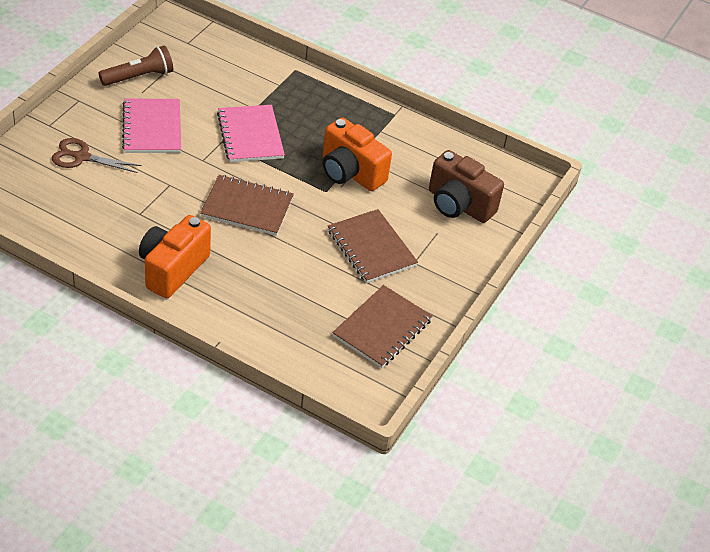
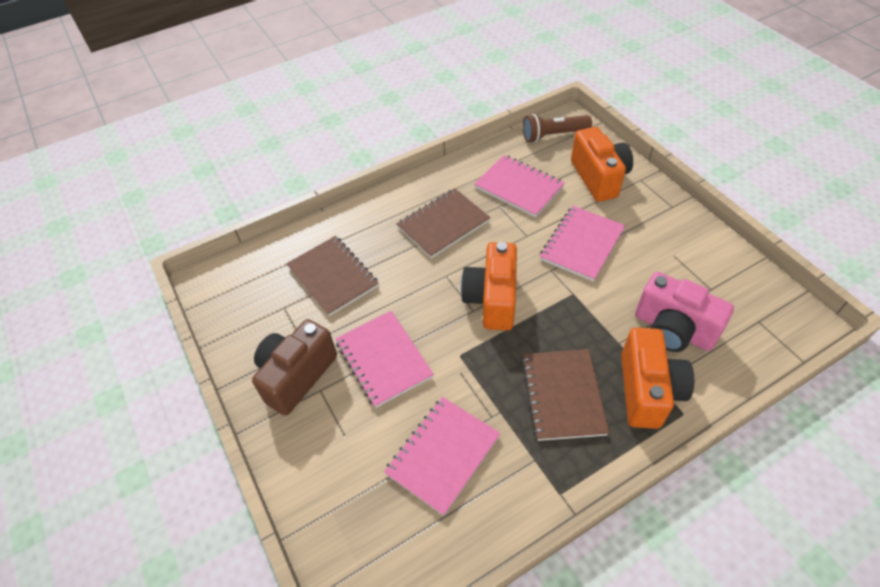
brown scissors: 1 -> 0
orange camera: 2 -> 3
pink camera: 0 -> 1
pink notebook: 2 -> 4

